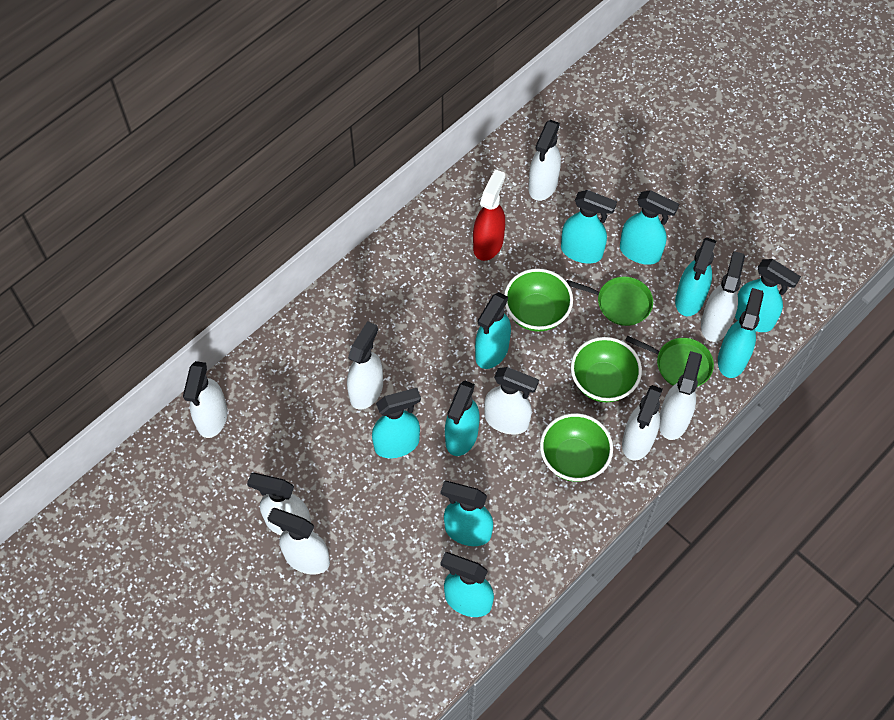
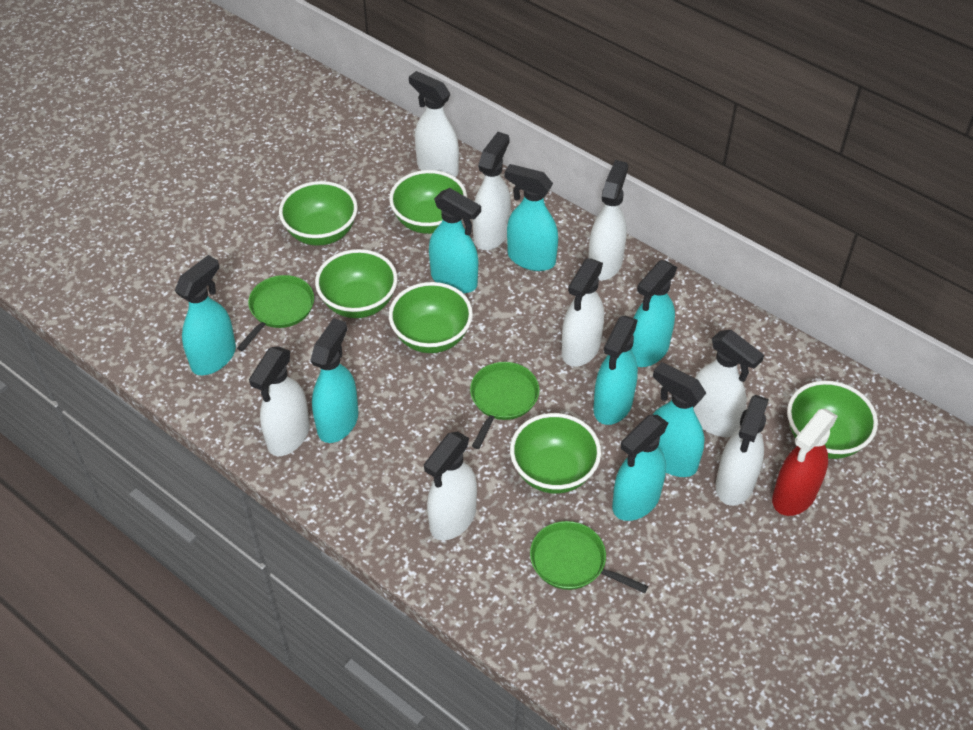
green bowl: 3 -> 6
green pan: 2 -> 3
turquoise spray bottle: 10 -> 8
white spray bottle: 9 -> 8

